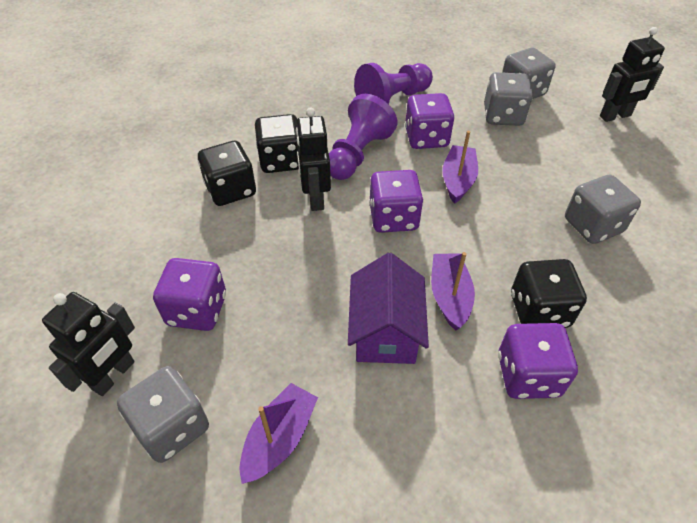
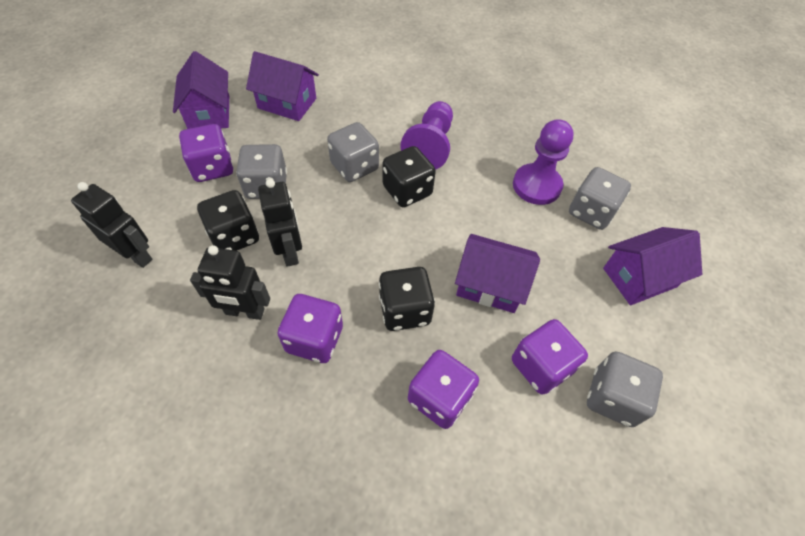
purple boat: 3 -> 0
purple house: 1 -> 4

